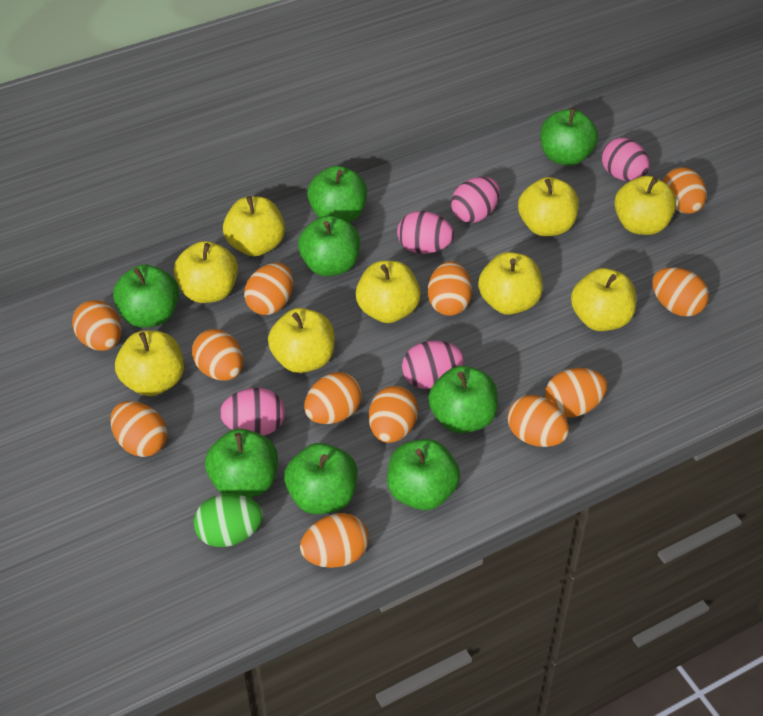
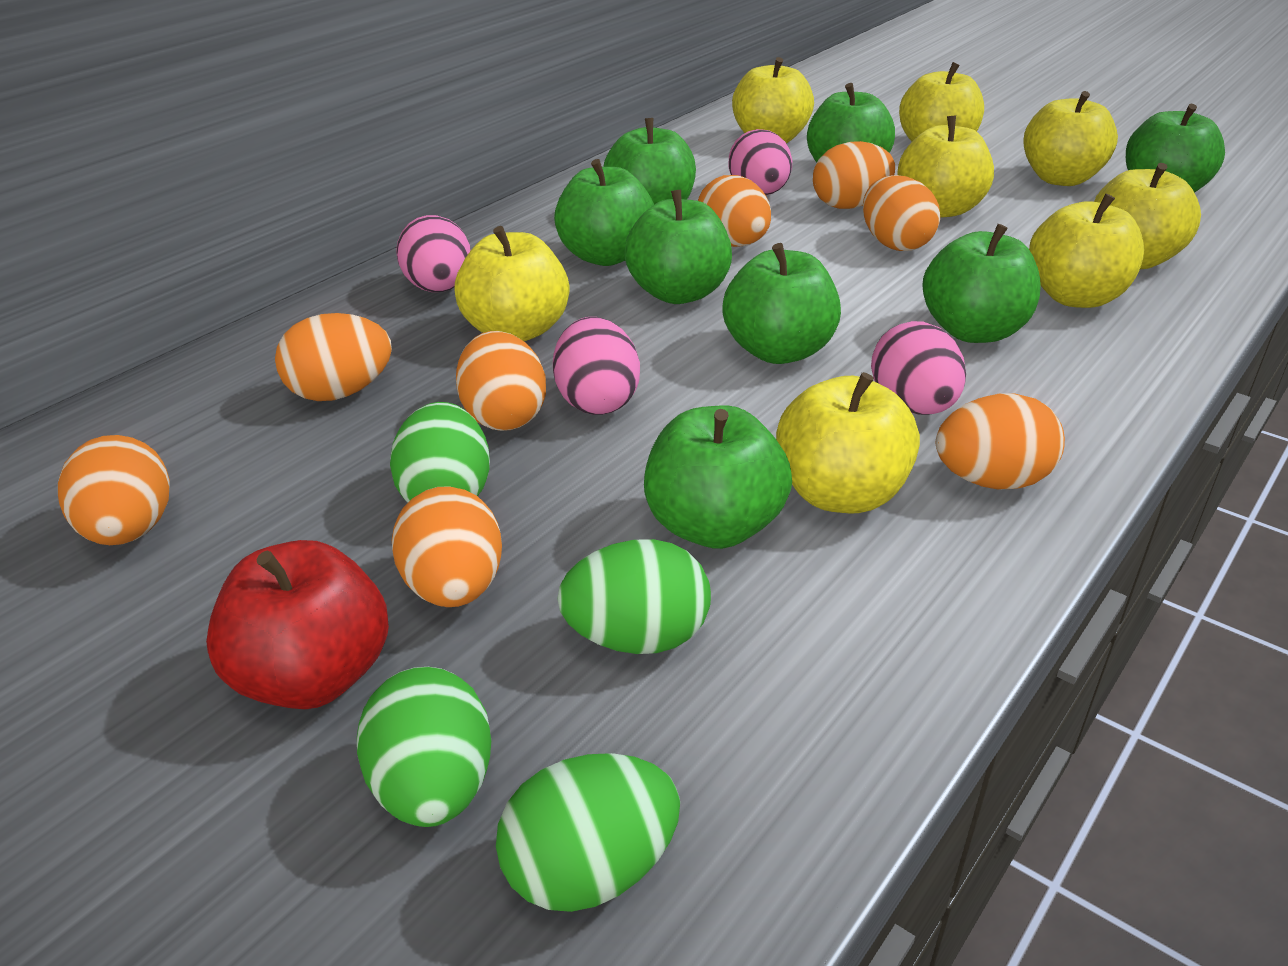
green egg: 1 -> 4
orange egg: 12 -> 8
pink egg: 5 -> 4
red apple: 0 -> 1
yellow apple: 9 -> 8

